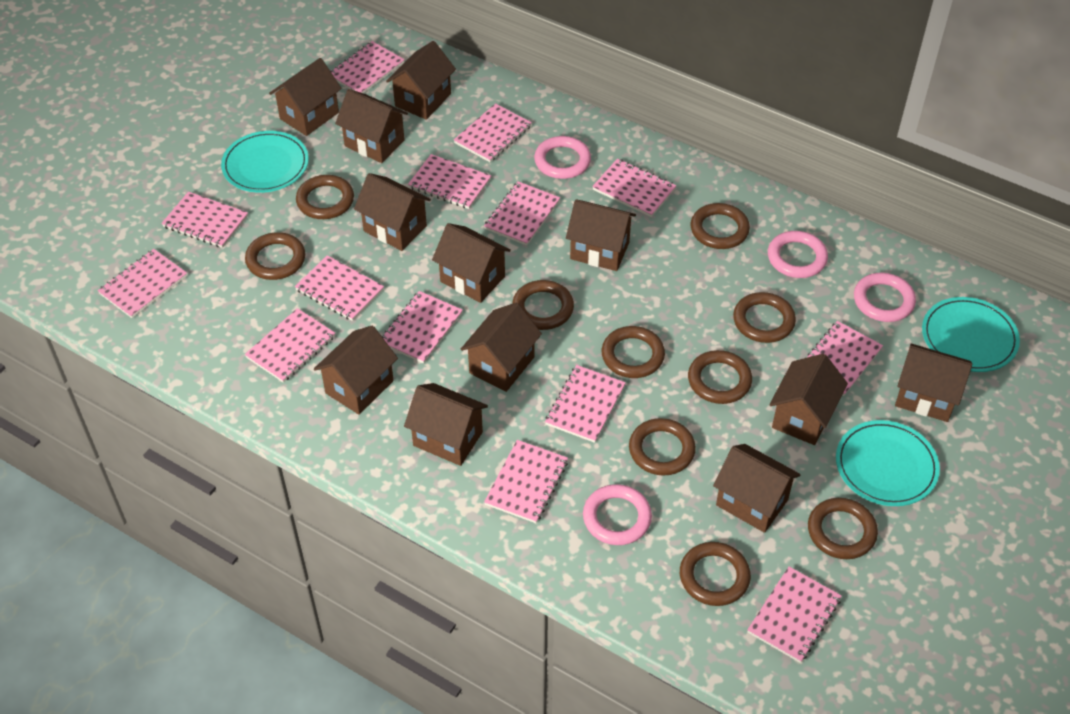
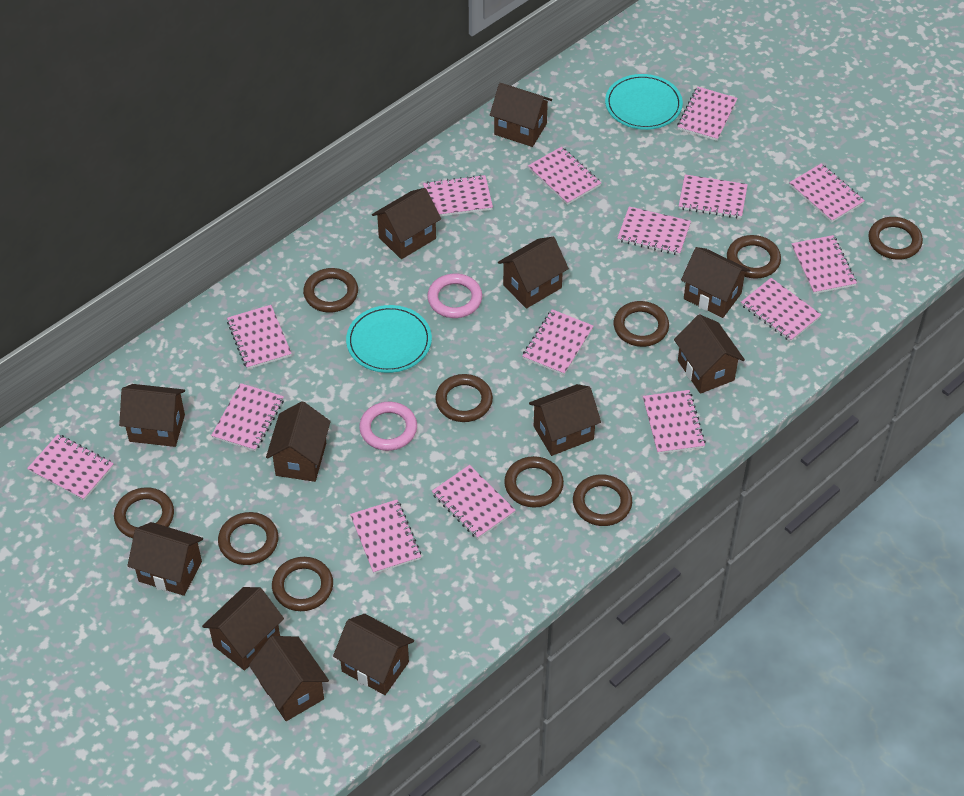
pink notebook: 14 -> 15
pink ring: 4 -> 2
turquoise plate: 3 -> 2

